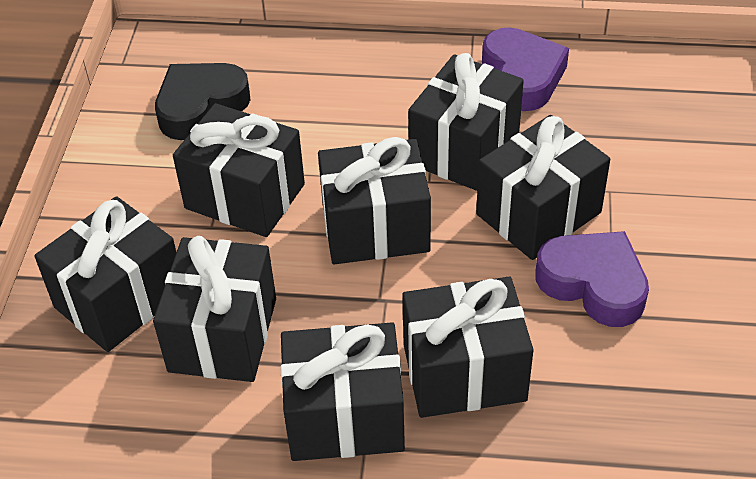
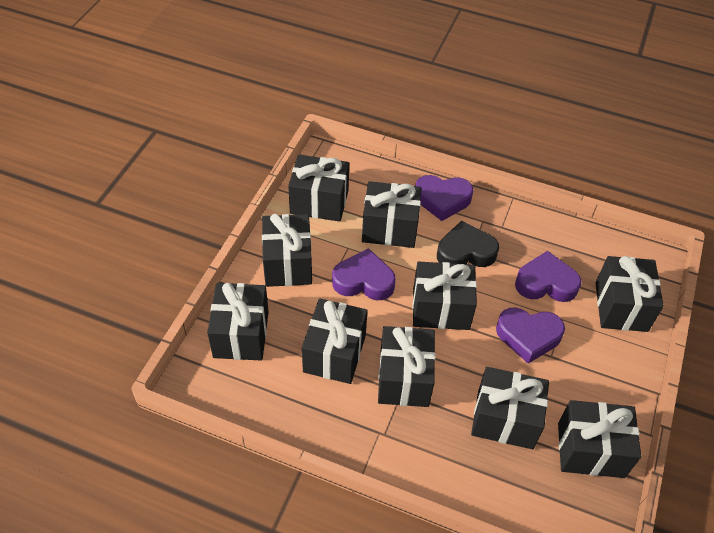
black gift: 8 -> 10
purple heart: 2 -> 4

